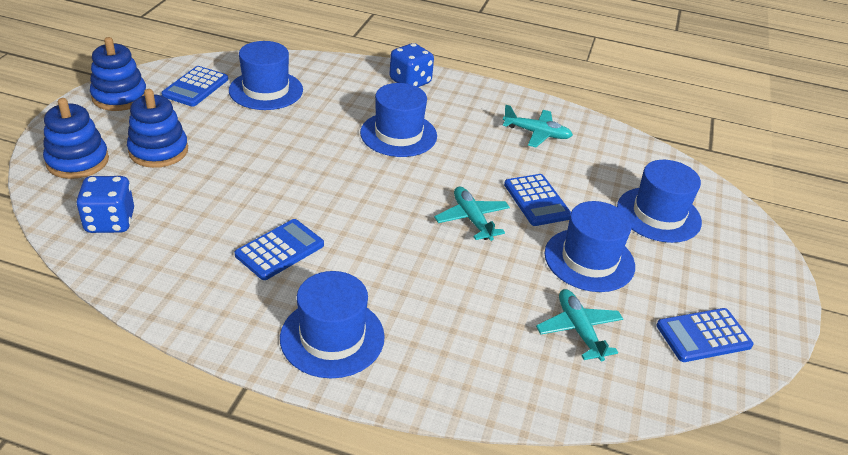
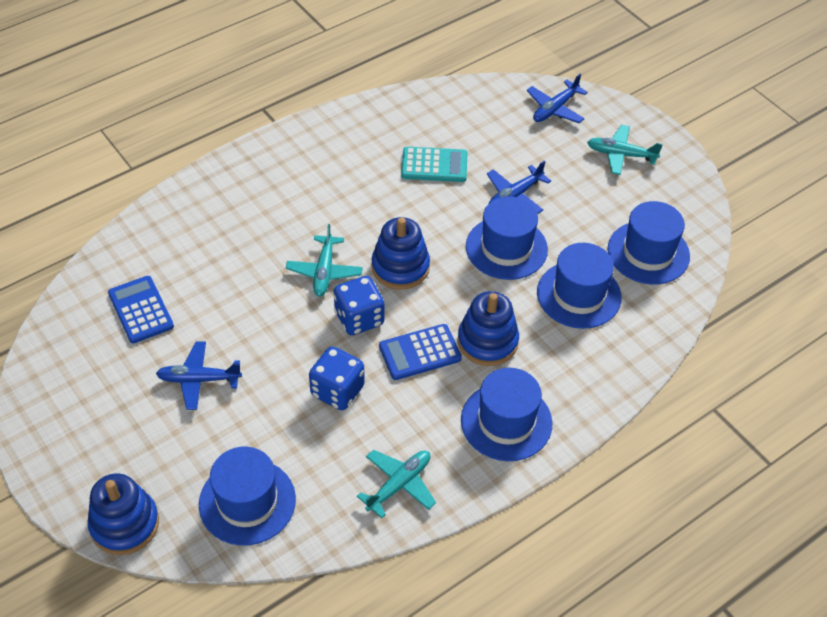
blue calculator: 4 -> 2
blue plane: 0 -> 3
turquoise calculator: 0 -> 1

